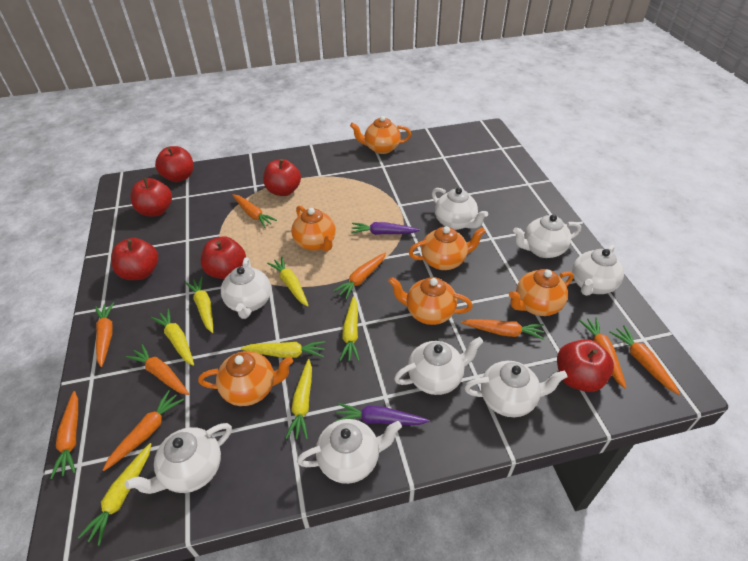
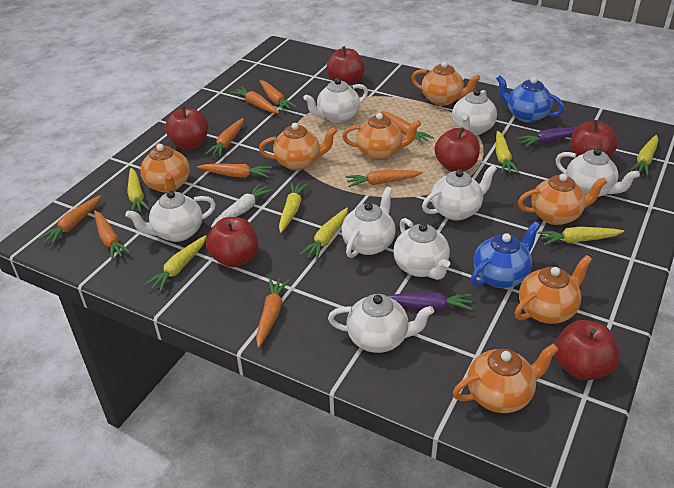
blue teapot: 0 -> 2
orange teapot: 6 -> 7
white carrot: 0 -> 1

